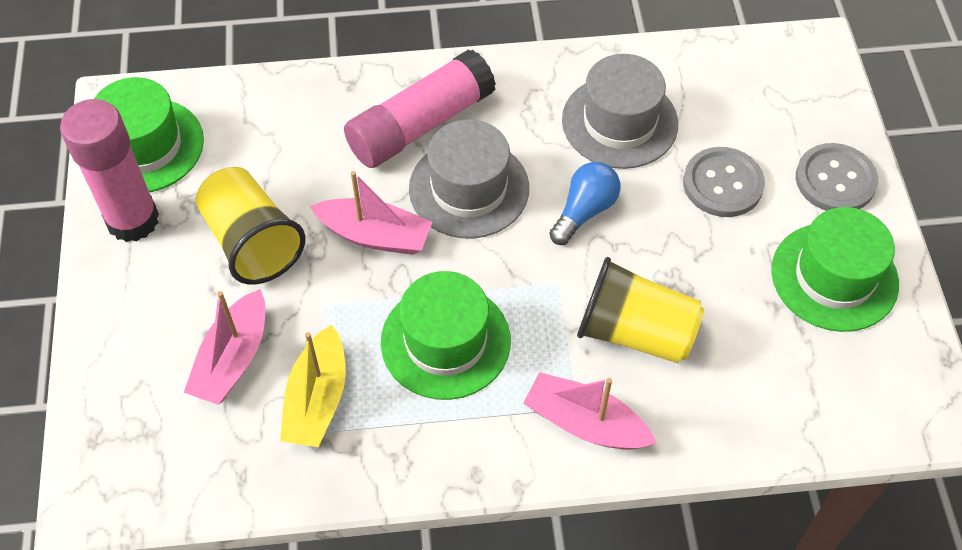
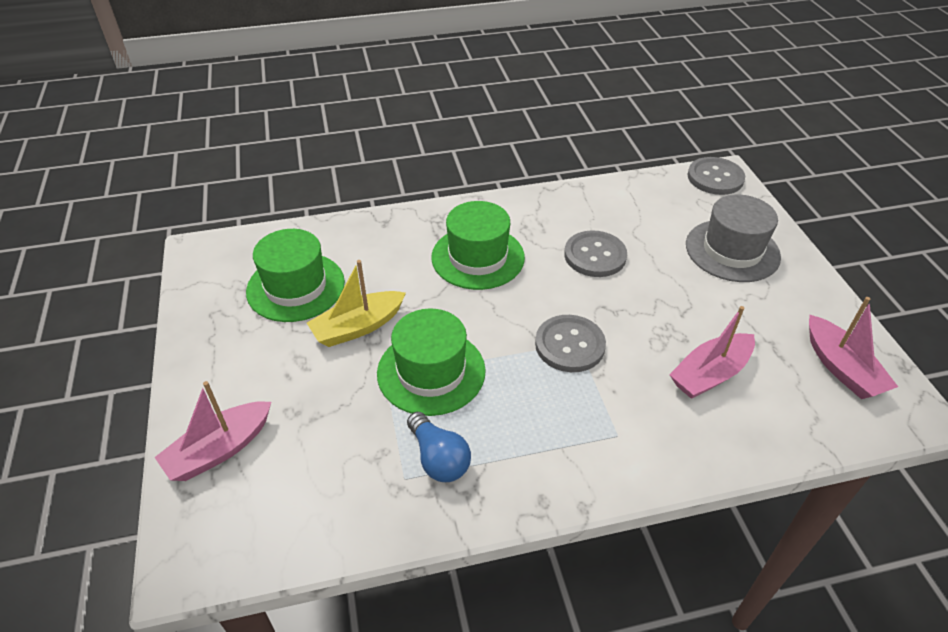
grey button: 2 -> 3
grey hat: 2 -> 1
pink glue stick: 2 -> 0
yellow cup: 2 -> 0

